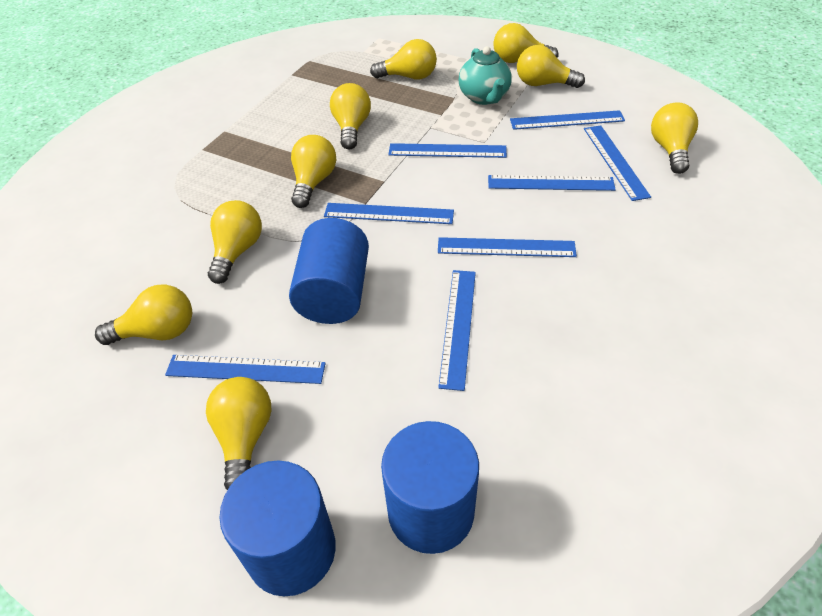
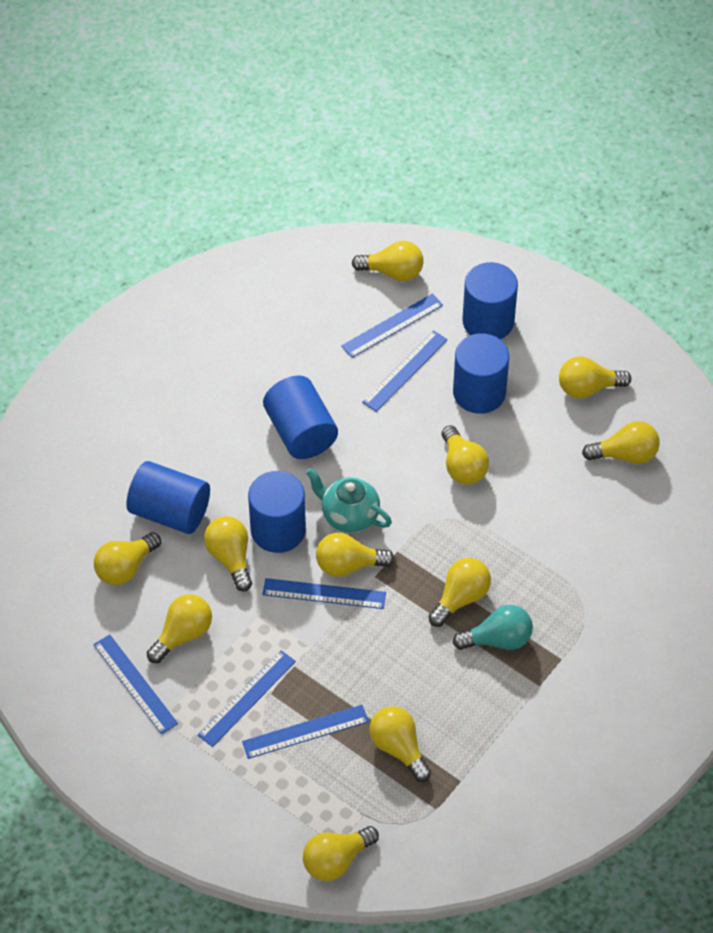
blue cylinder: 3 -> 5
blue ruler: 8 -> 6
turquoise light bulb: 0 -> 1
yellow light bulb: 9 -> 11

